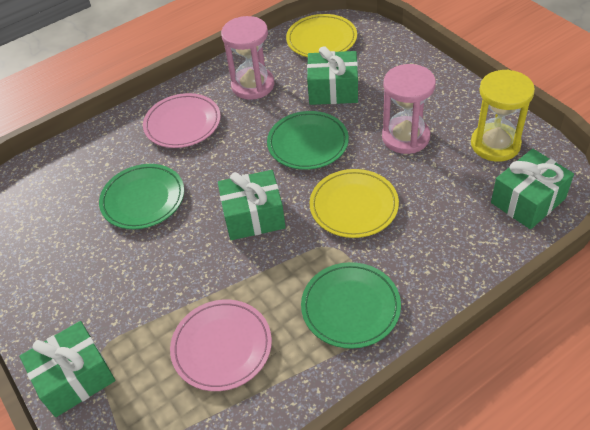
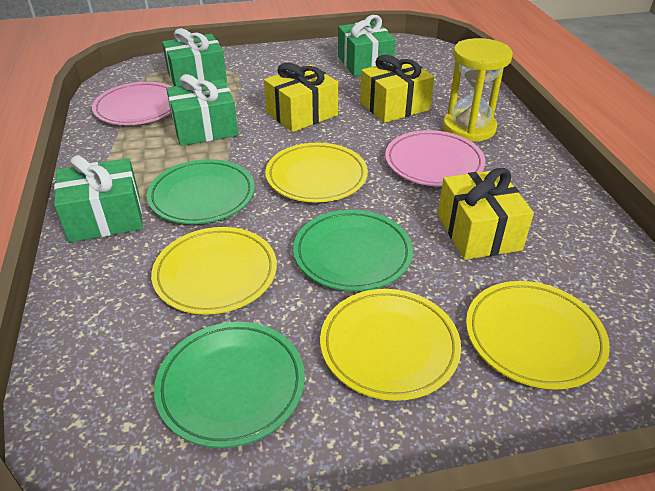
pink hourglass: 2 -> 0
yellow gift: 0 -> 3
yellow plate: 2 -> 4

